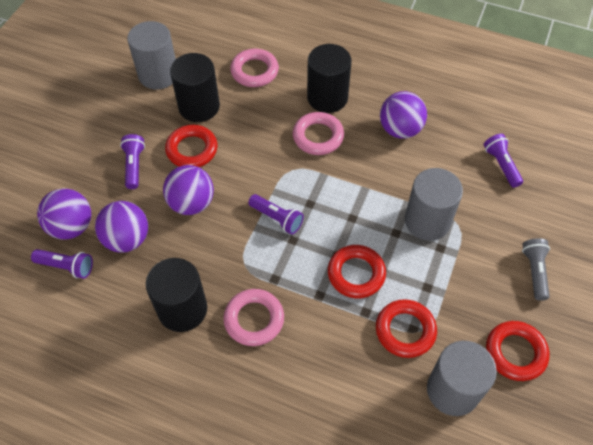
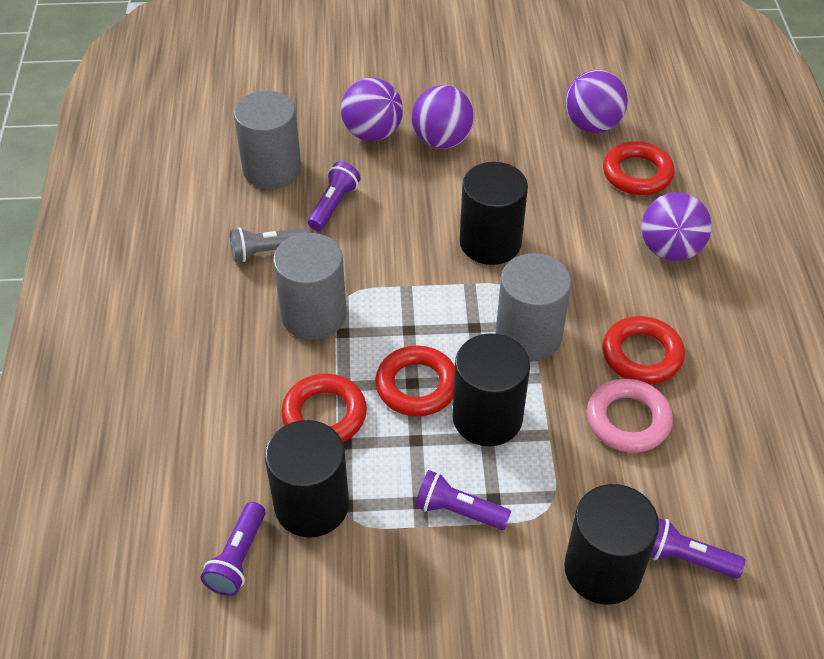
black cylinder: 3 -> 4
pink ring: 3 -> 1

